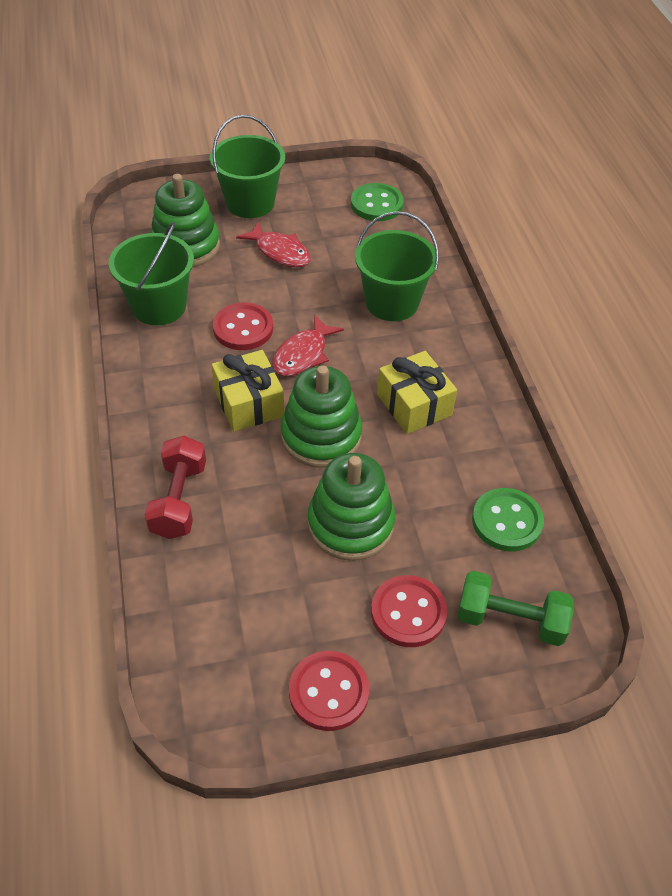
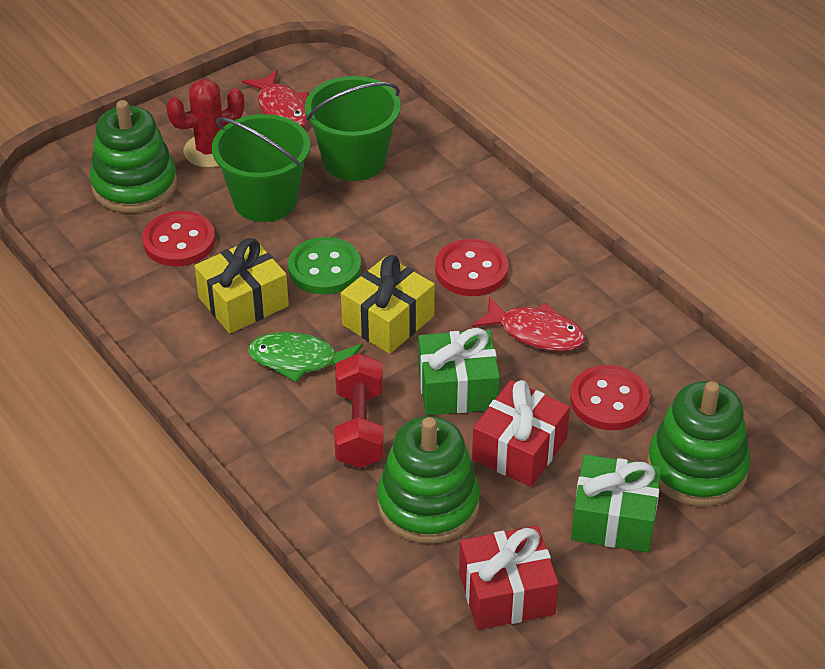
green bucket: 3 -> 2
green button: 2 -> 1
green dumbbell: 1 -> 0
green fish: 0 -> 1
green gift: 0 -> 2
red cactus: 0 -> 1
red gift: 0 -> 2

